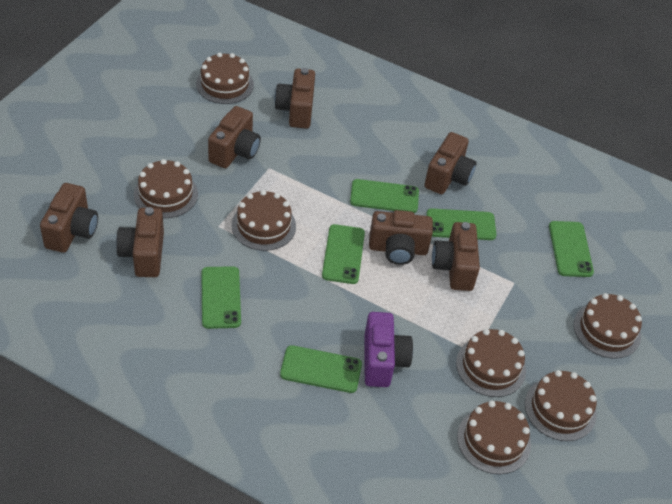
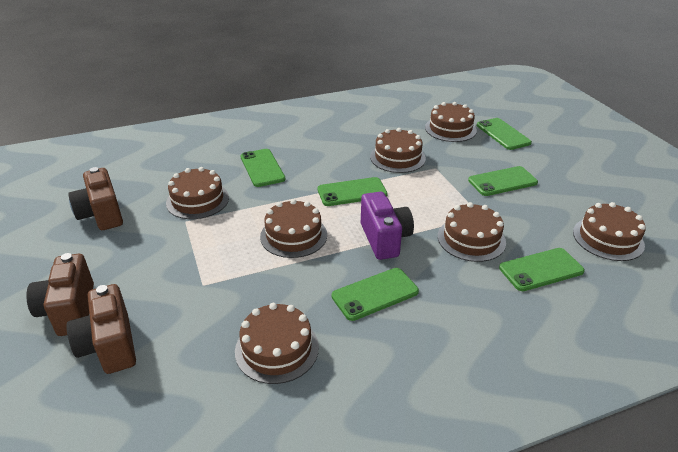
brown camera: 7 -> 3

